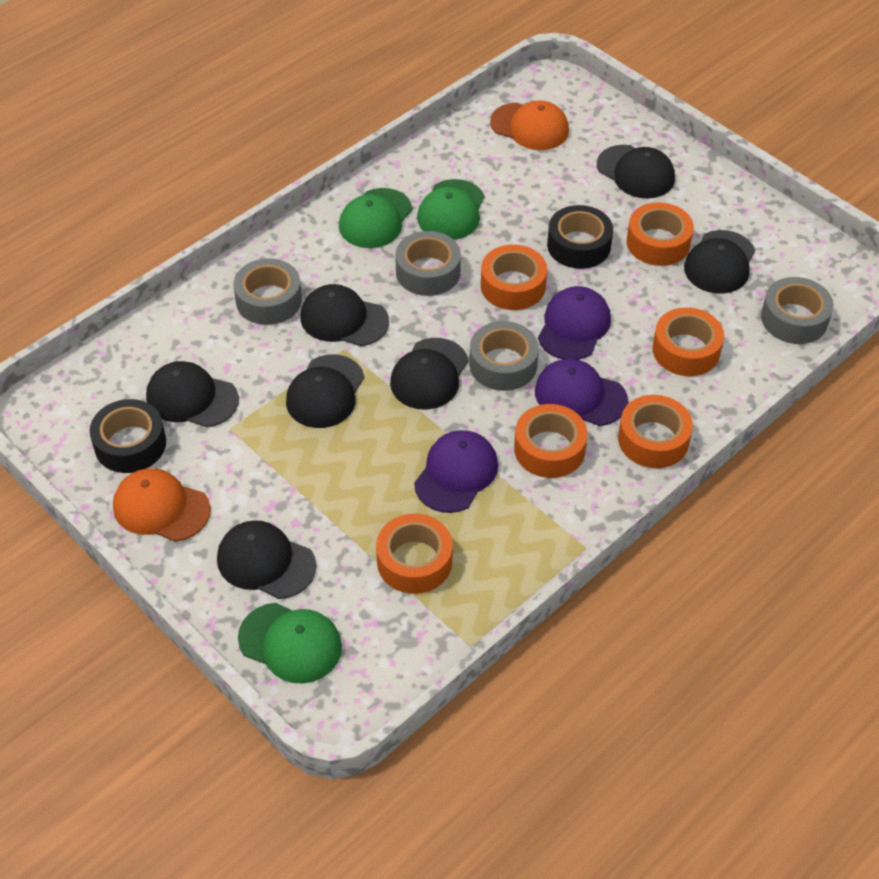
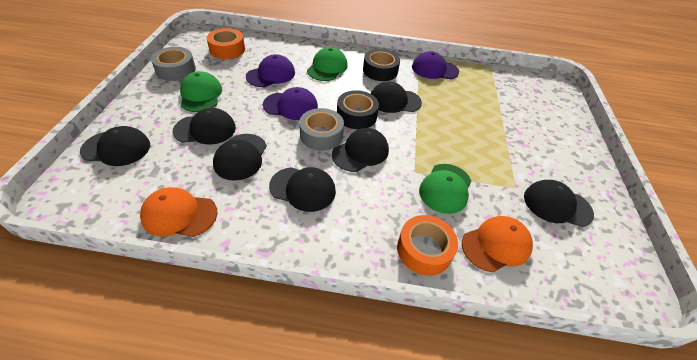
grey tape: 4 -> 2
orange tape: 6 -> 2

